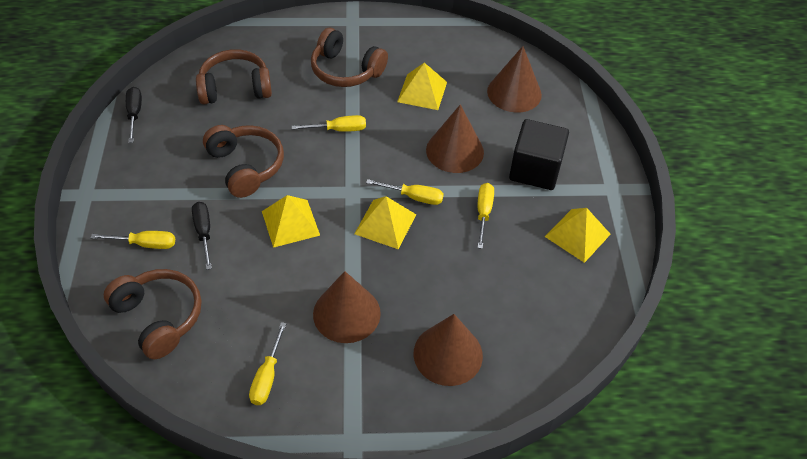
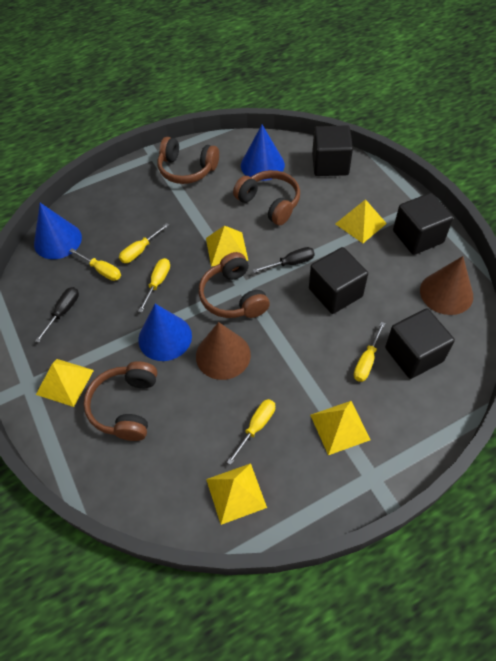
black cube: 1 -> 4
blue cone: 0 -> 3
brown cone: 4 -> 2
yellow pyramid: 4 -> 5

